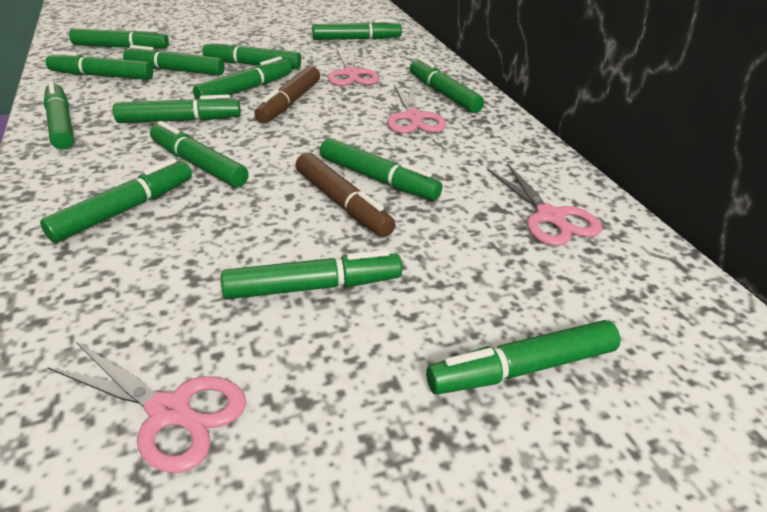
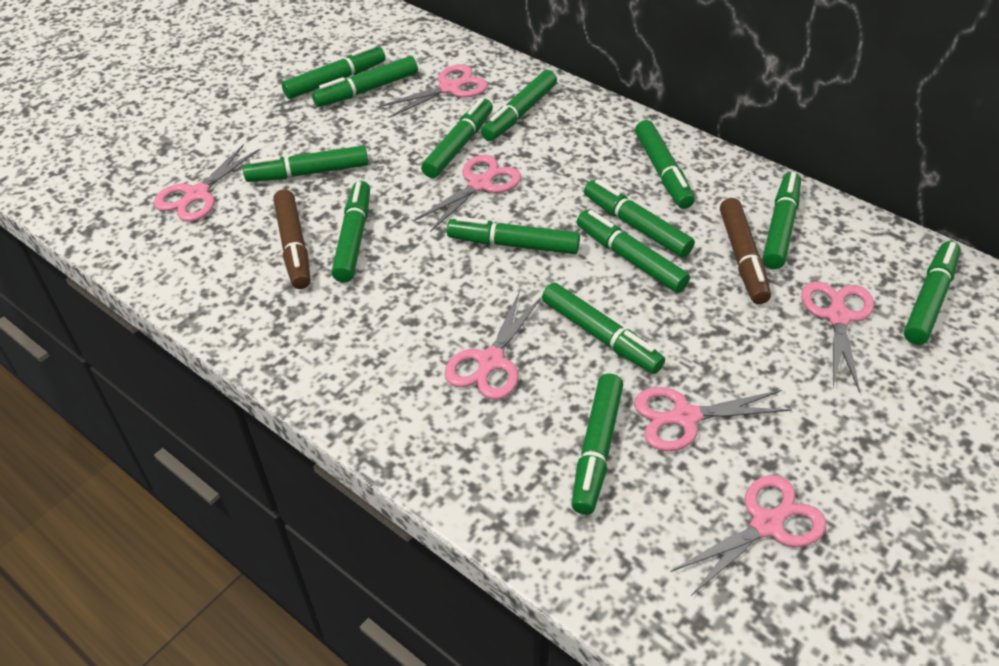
pink scissors: 4 -> 7

